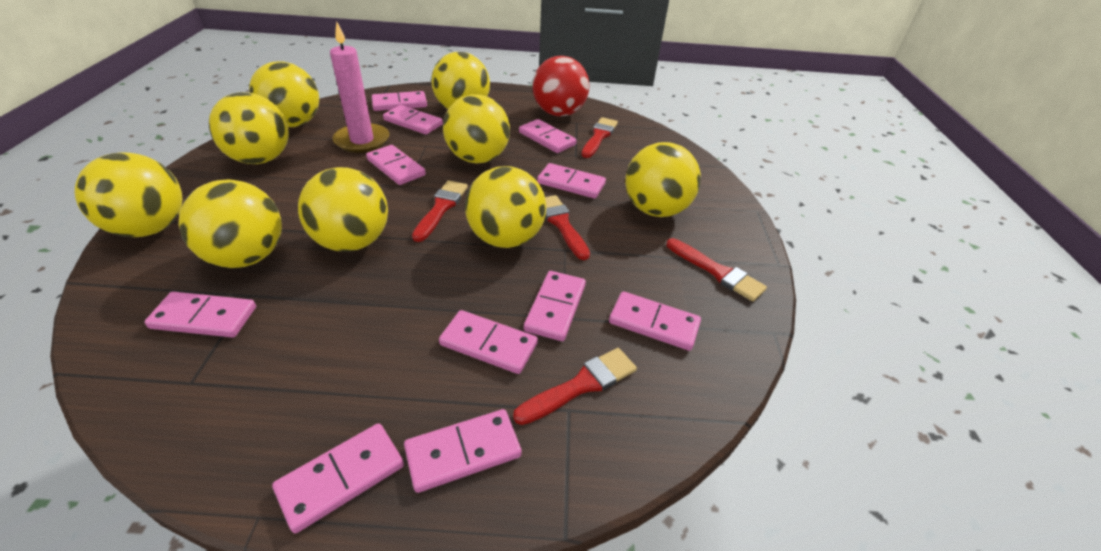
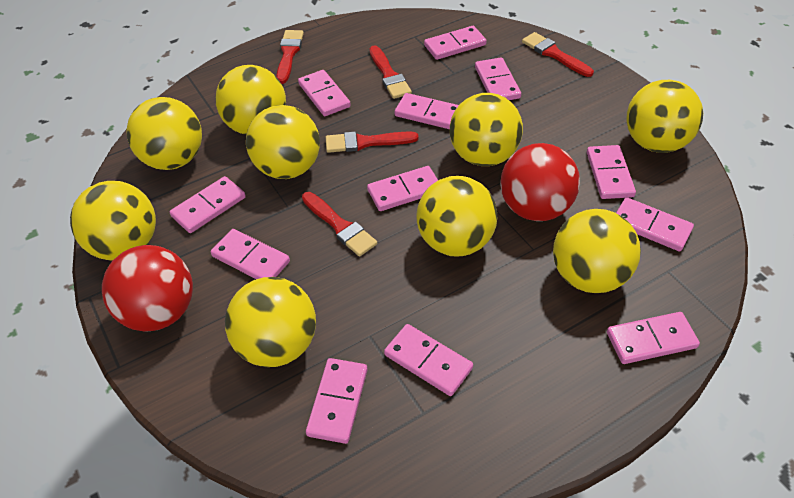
pink candle: 1 -> 0
pink domino: 11 -> 12
red ball: 1 -> 2

